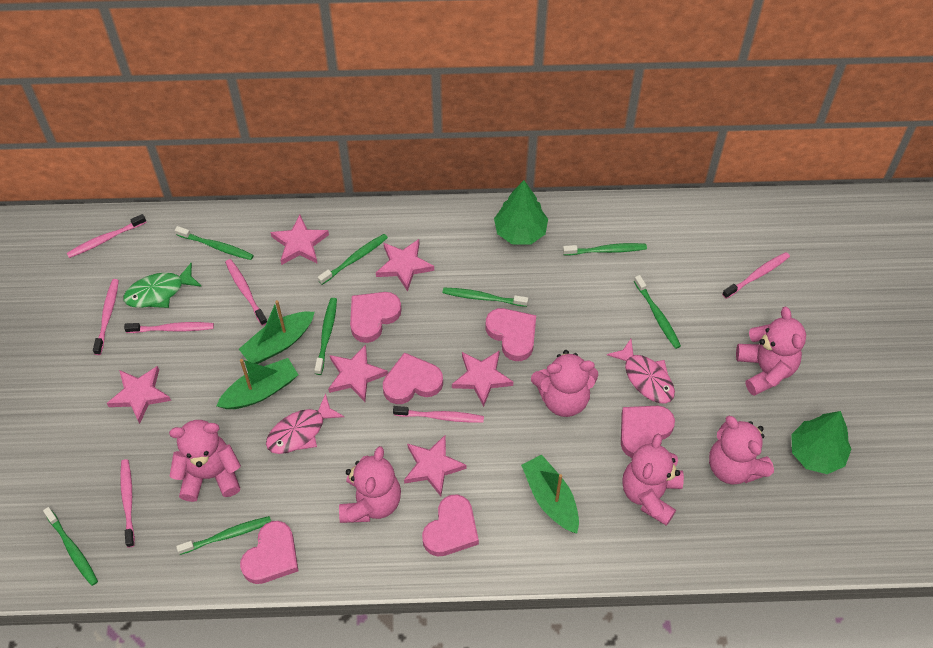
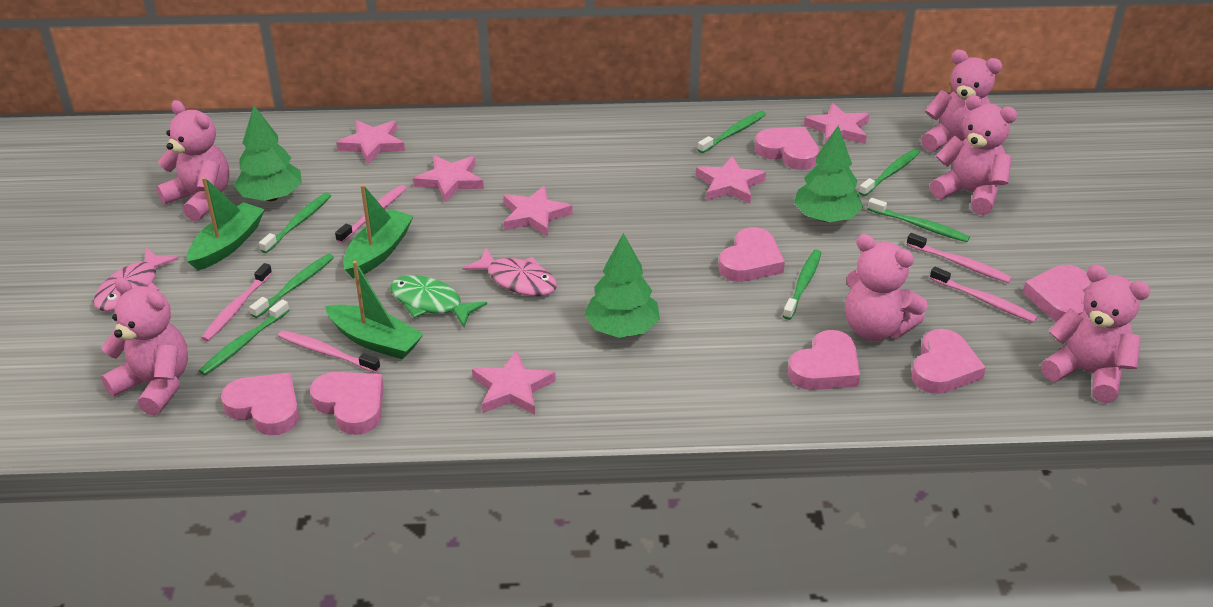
green toothbrush: 8 -> 7
green tree: 2 -> 3
pink heart: 6 -> 7
pink toothbrush: 7 -> 5

